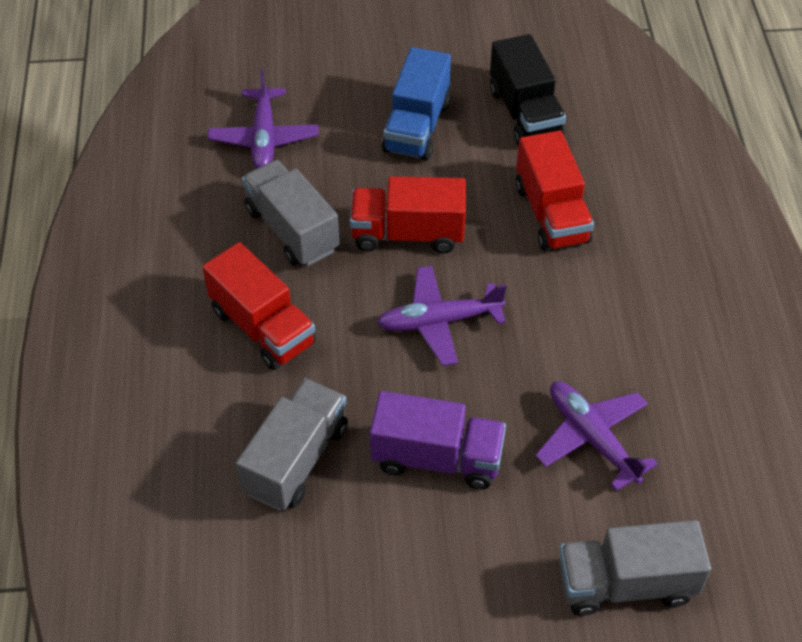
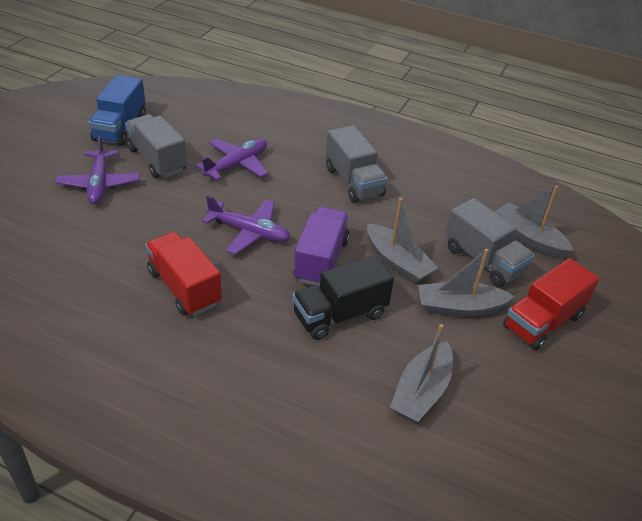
grey boat: 0 -> 4
red truck: 3 -> 2

